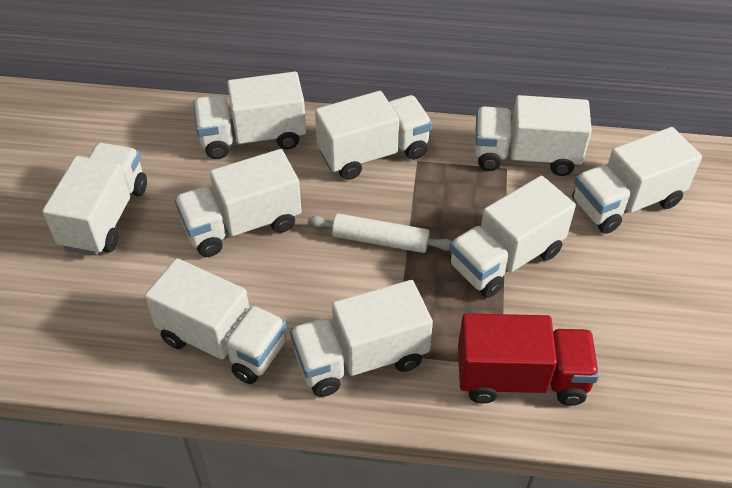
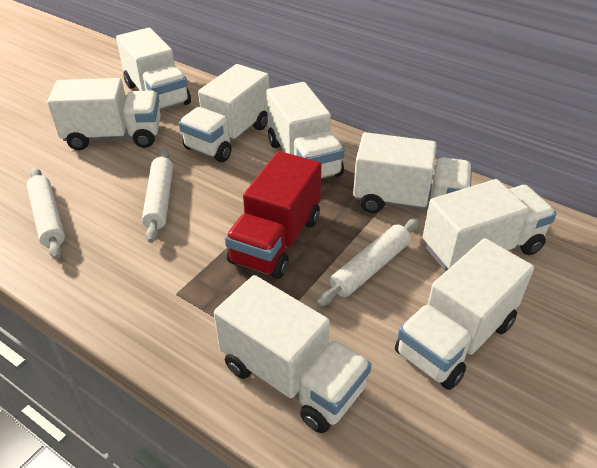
white rolling pin: 1 -> 3
white truck: 9 -> 8

